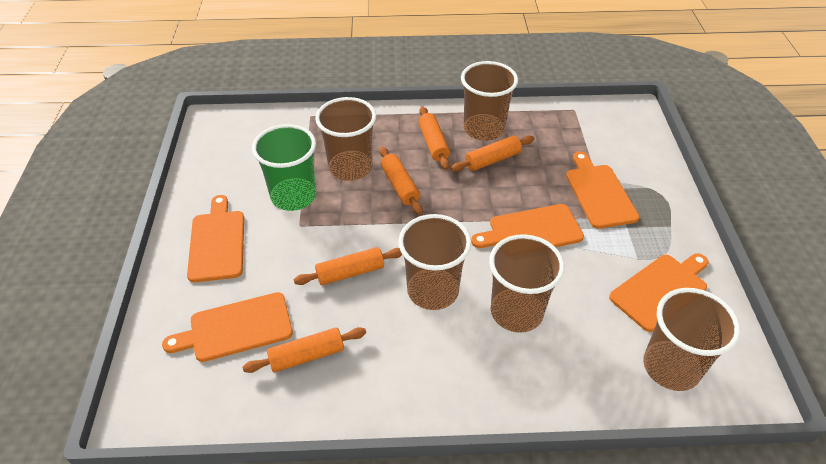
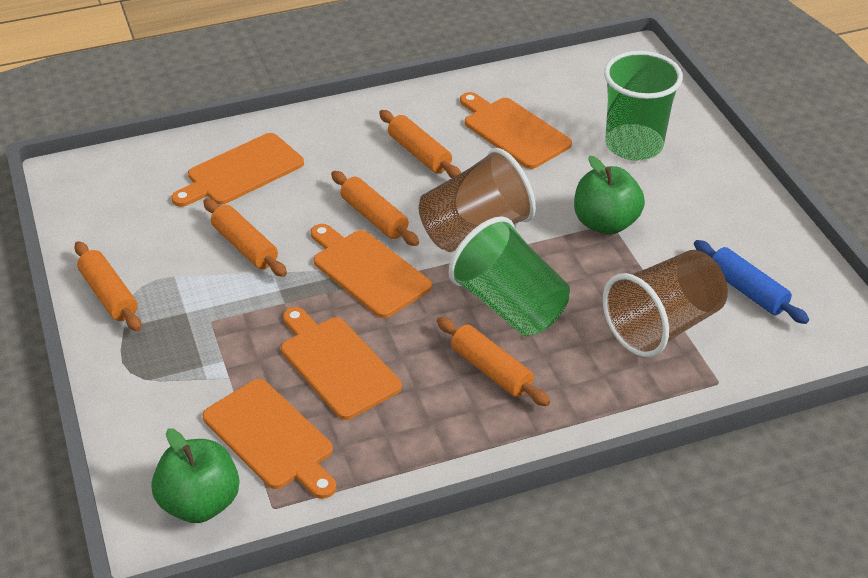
blue rolling pin: 0 -> 1
brown cup: 5 -> 2
green apple: 0 -> 2
green cup: 1 -> 2

